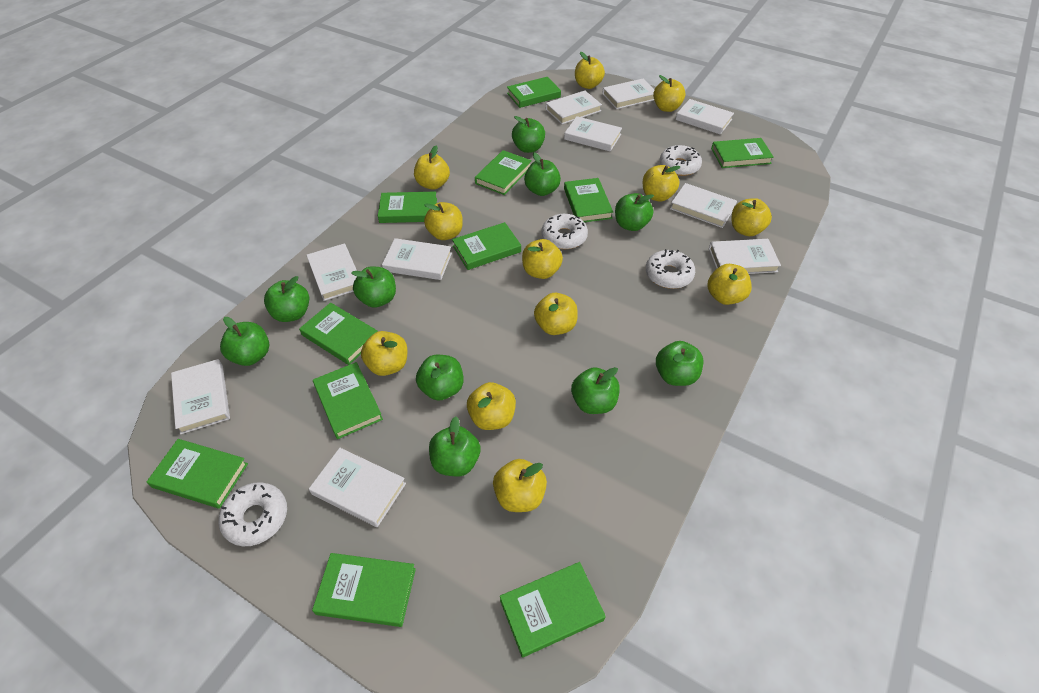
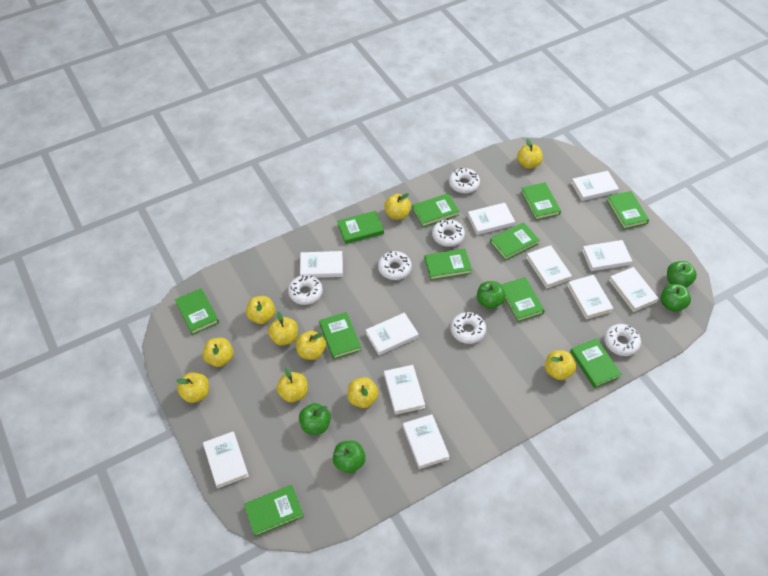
green apple: 10 -> 5
white book: 10 -> 11
white donut: 4 -> 6
yellow apple: 12 -> 10

